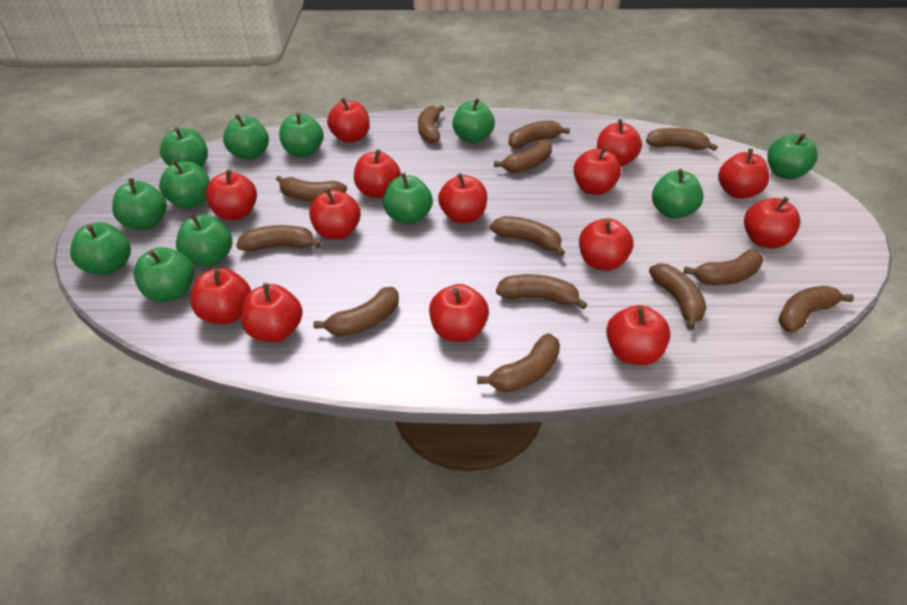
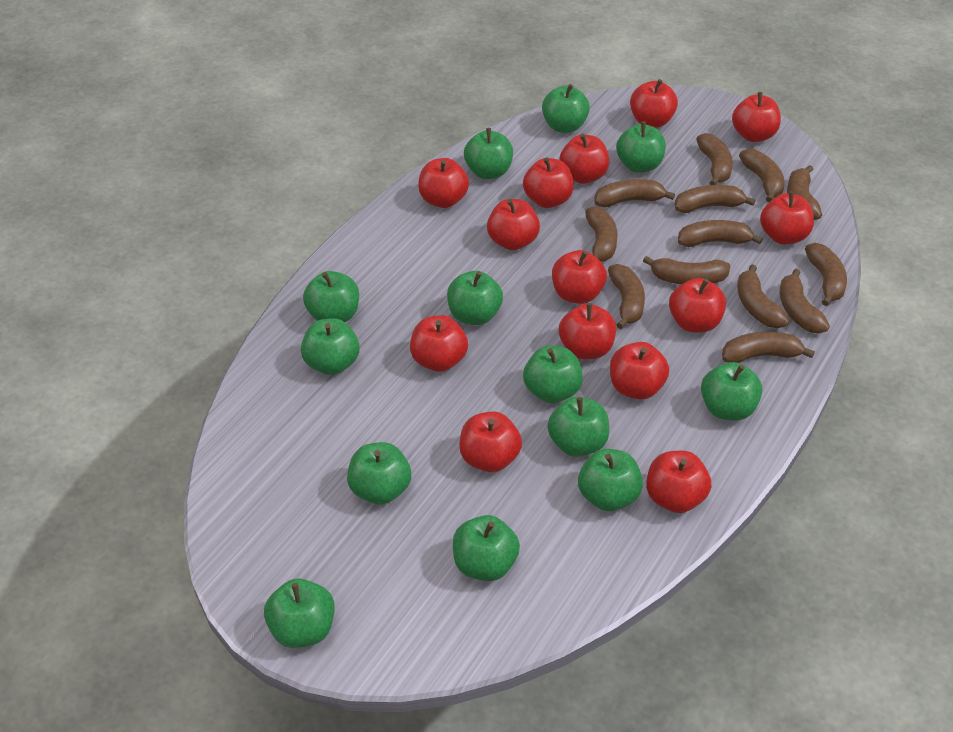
green apple: 12 -> 13

